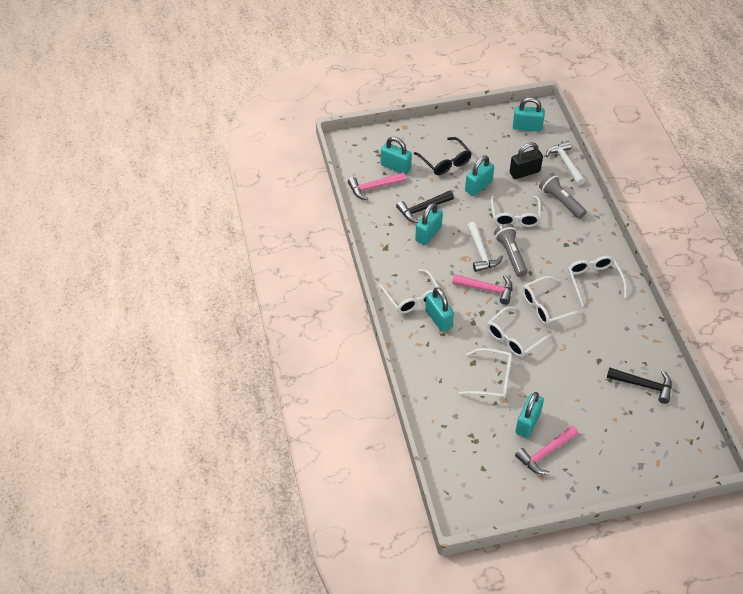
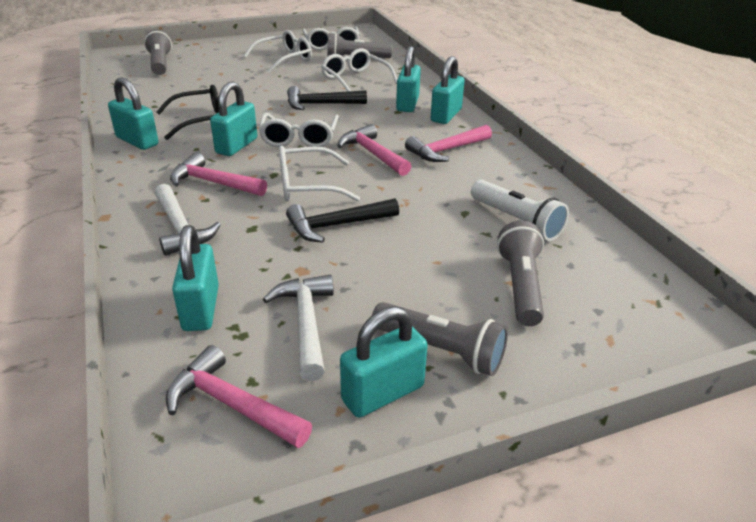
black padlock: 1 -> 0
grey flashlight: 2 -> 4
pink hammer: 3 -> 4
white flashlight: 0 -> 1
white glasses: 6 -> 5

